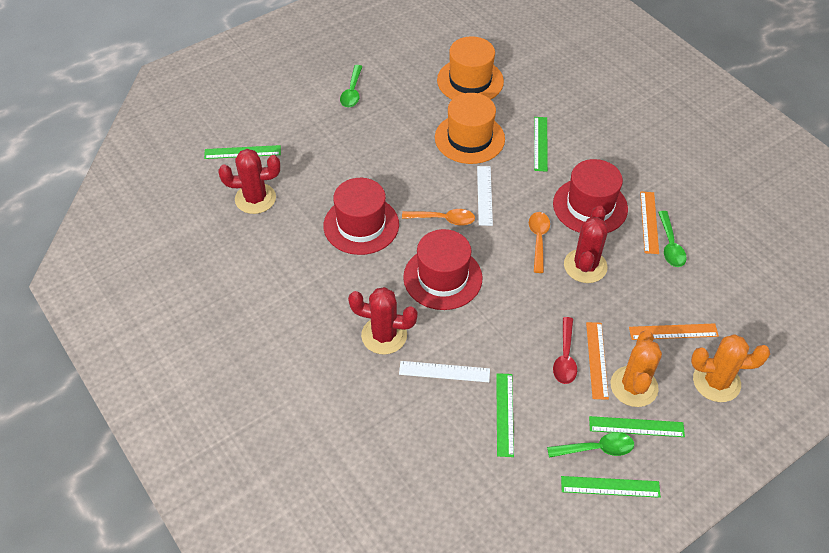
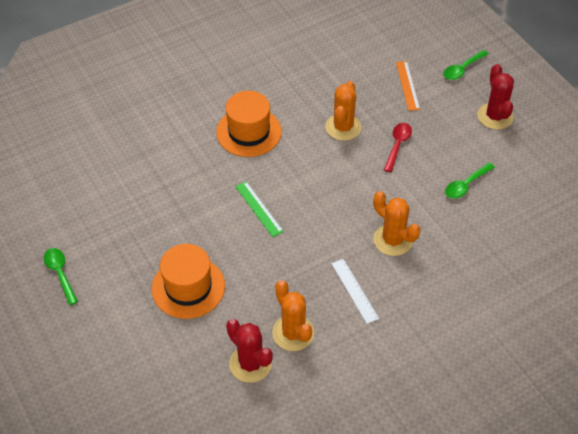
green ruler: 5 -> 1
orange cactus: 2 -> 3
orange ruler: 3 -> 1
orange spoon: 2 -> 0
red cactus: 3 -> 2
red hat: 3 -> 0
white ruler: 2 -> 1

